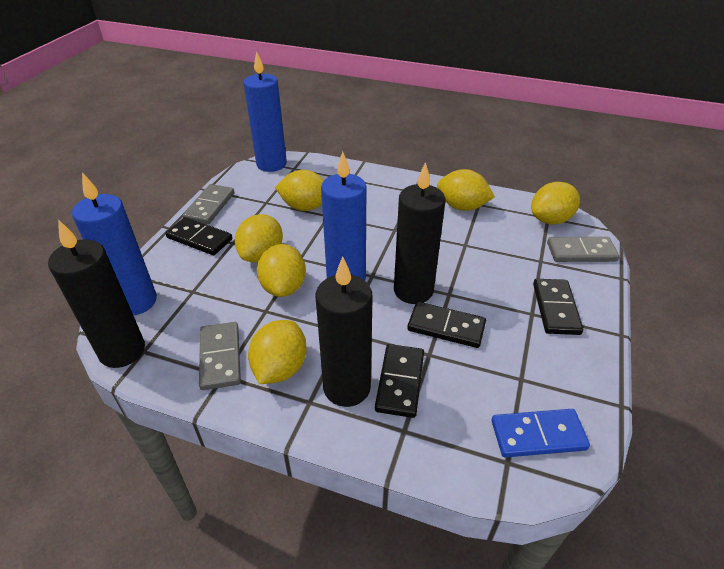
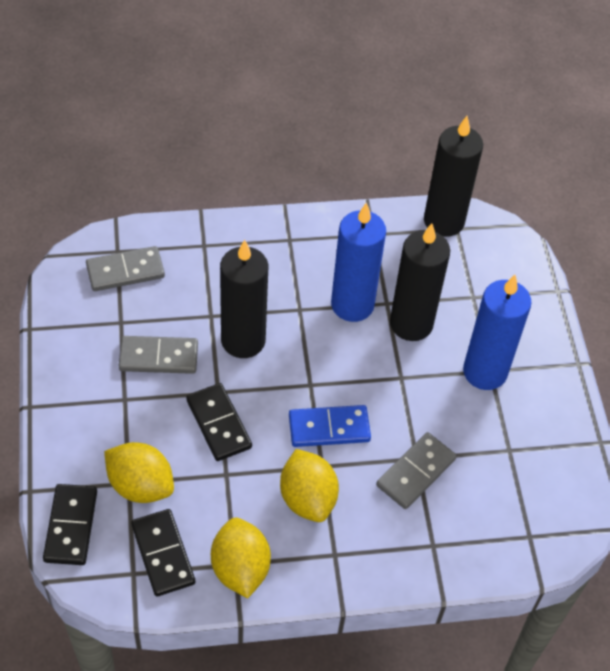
black domino: 4 -> 3
blue candle: 3 -> 2
yellow lemon: 6 -> 3

